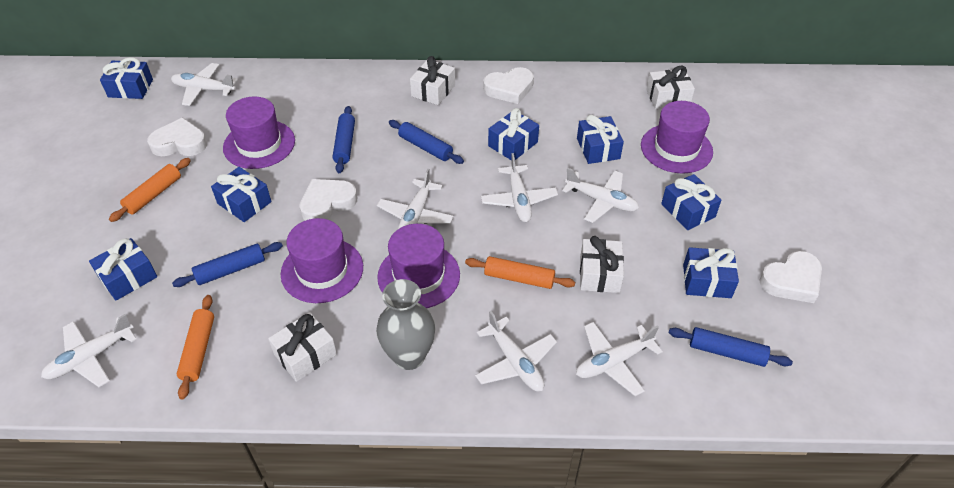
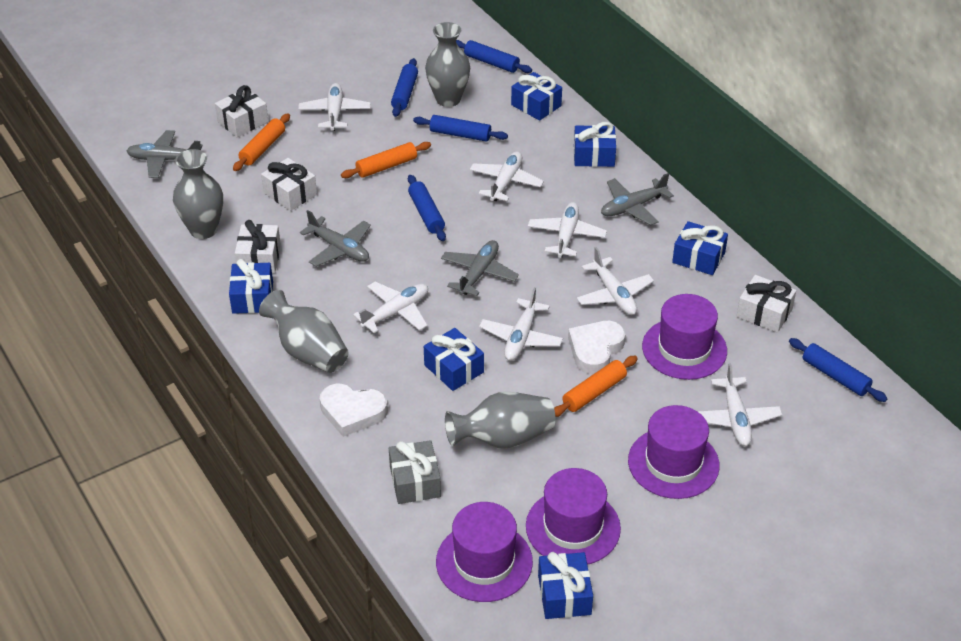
blue gift: 7 -> 6
blue rolling pin: 4 -> 5
grey gift: 0 -> 1
grey plane: 0 -> 4
grey vase: 1 -> 4
white heart: 4 -> 2

